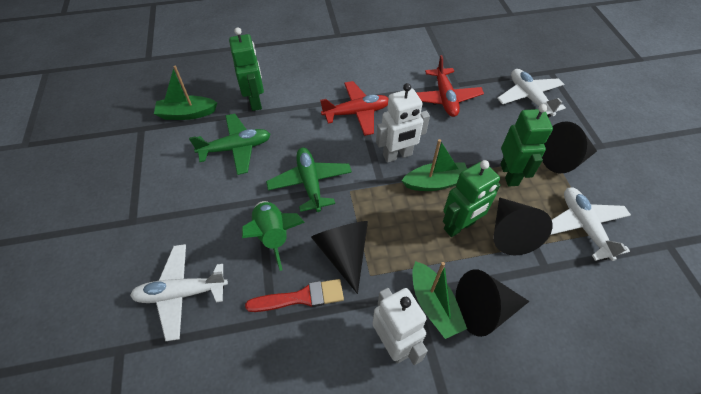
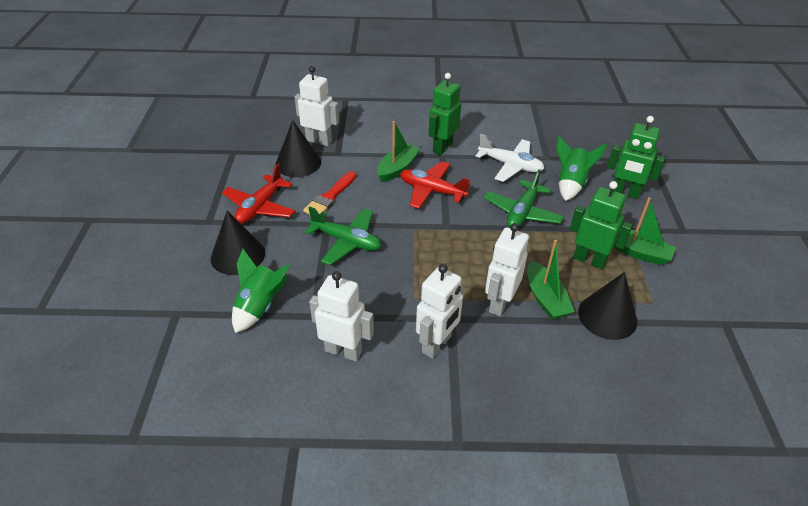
black cone: 4 -> 3
green rocket: 1 -> 2
white plane: 3 -> 1
white robot: 2 -> 4

